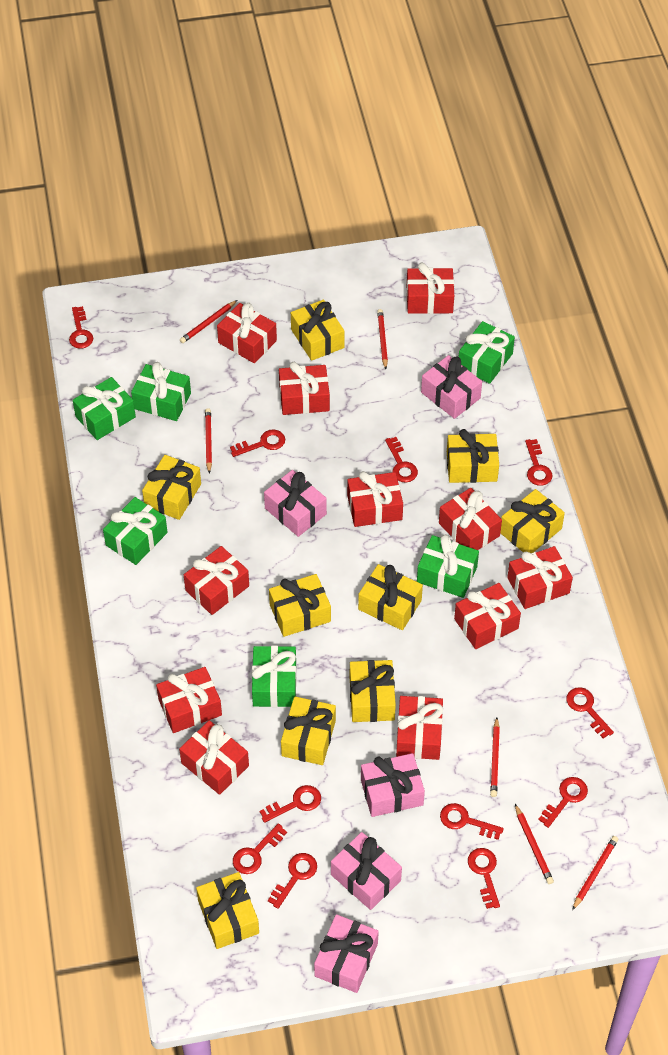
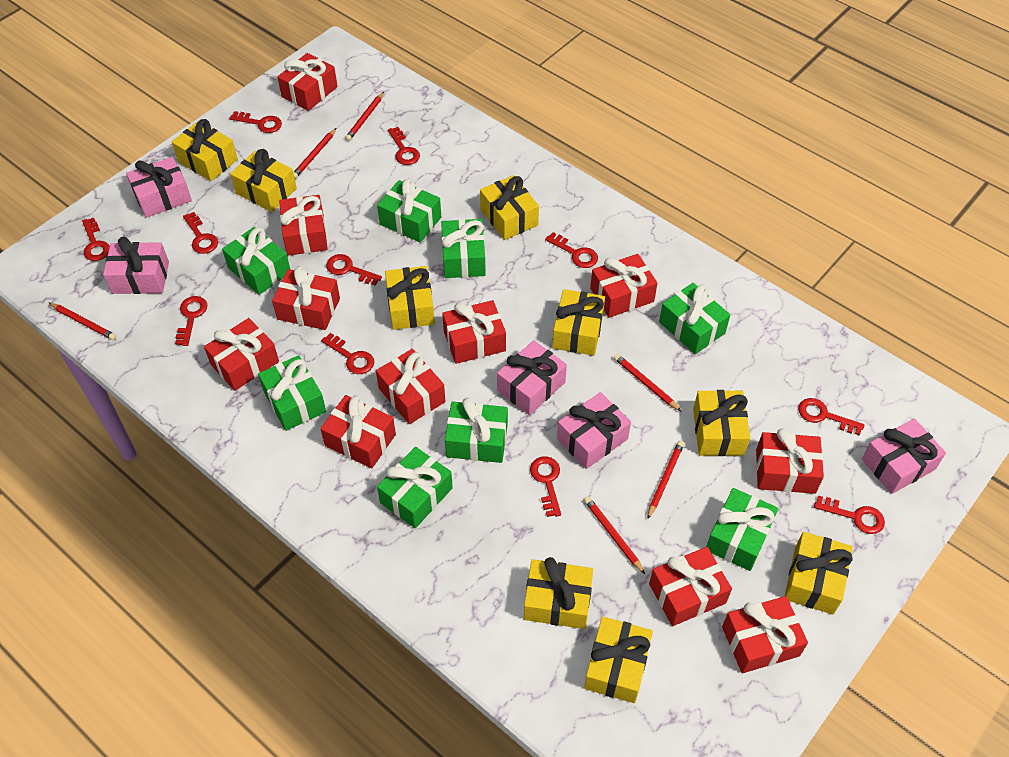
green gift: 6 -> 8

